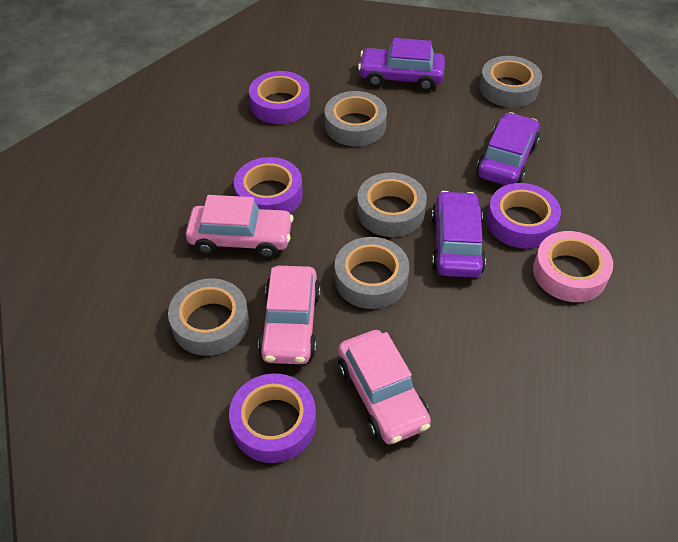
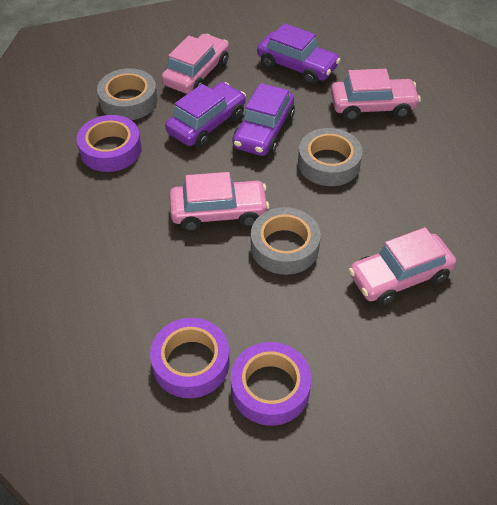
grey tape: 5 -> 3
pink car: 3 -> 4
pink tape: 1 -> 0
purple tape: 4 -> 3

